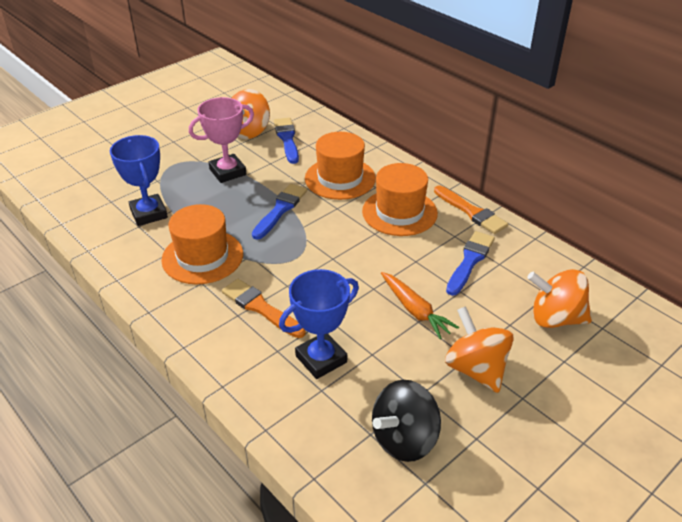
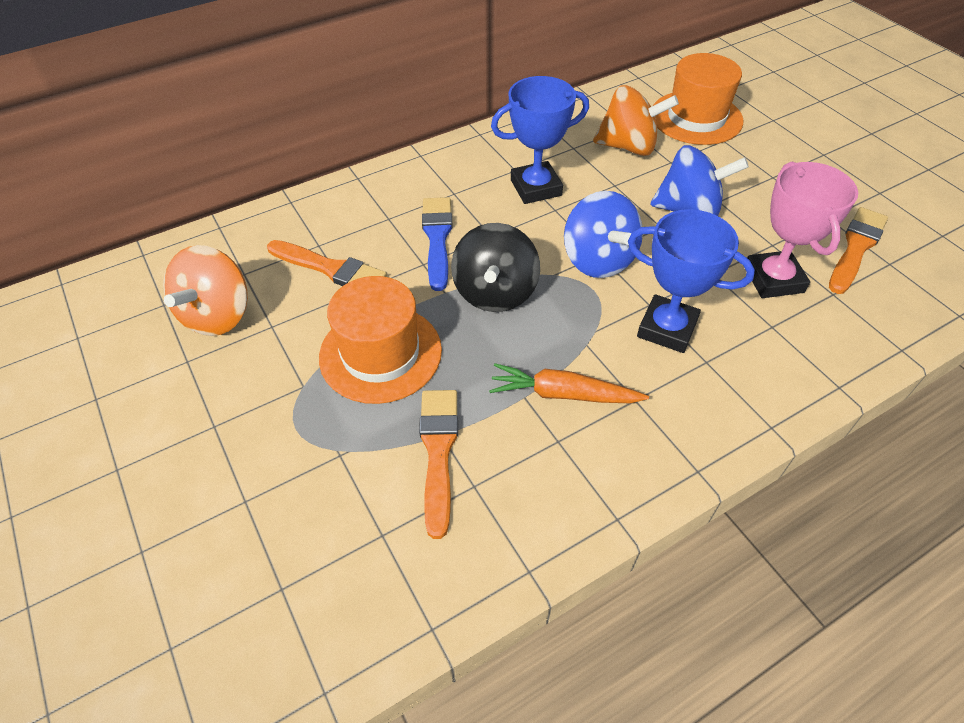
blue brush: 3 -> 1
blue spinning top: 0 -> 2
orange brush: 2 -> 3
orange hat: 3 -> 2
orange spinning top: 3 -> 2

